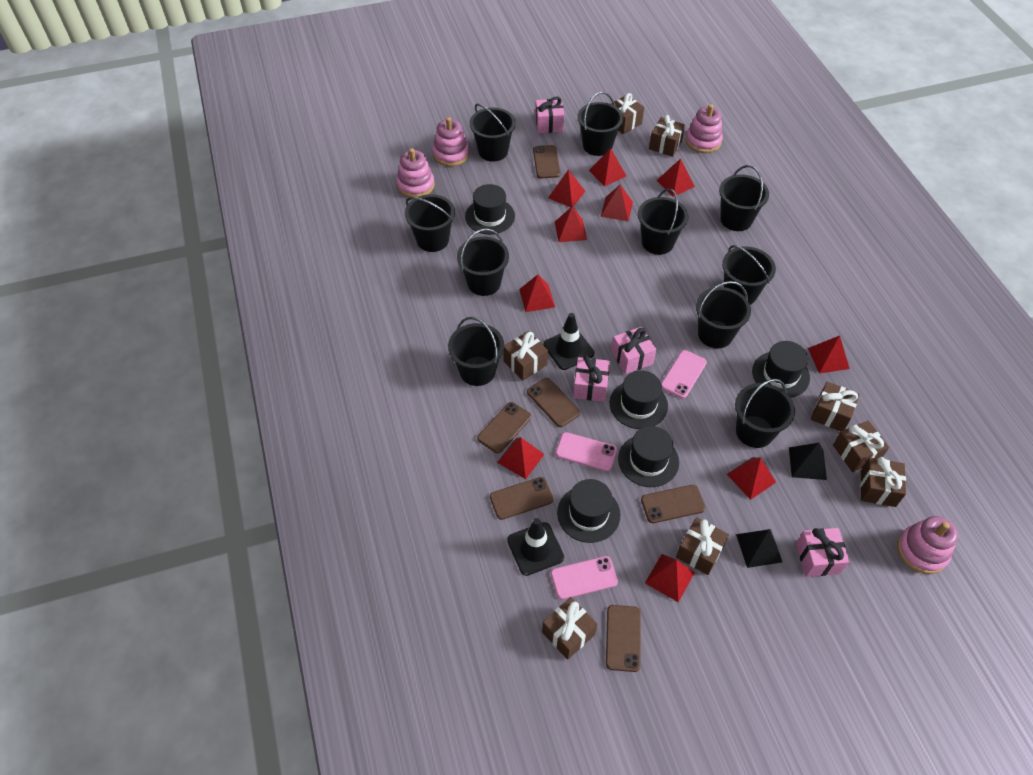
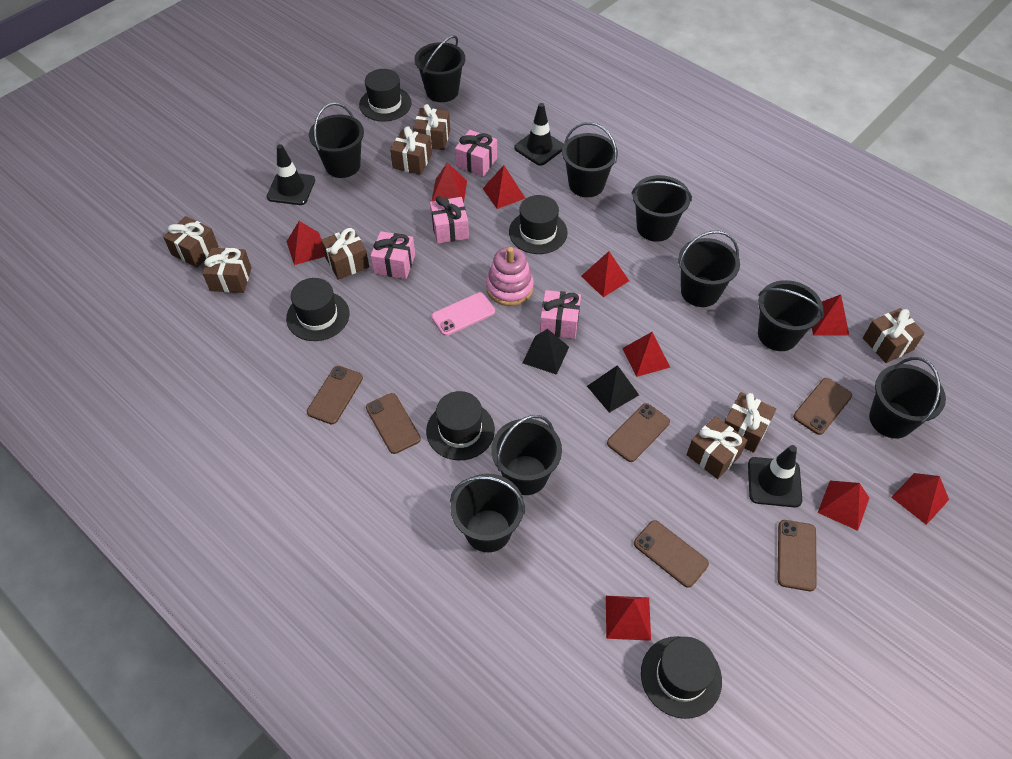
black bucket: 10 -> 9
black traffic cone: 2 -> 3
pink phone: 3 -> 1
pink stacking toy: 4 -> 1
red pyramid: 10 -> 9

